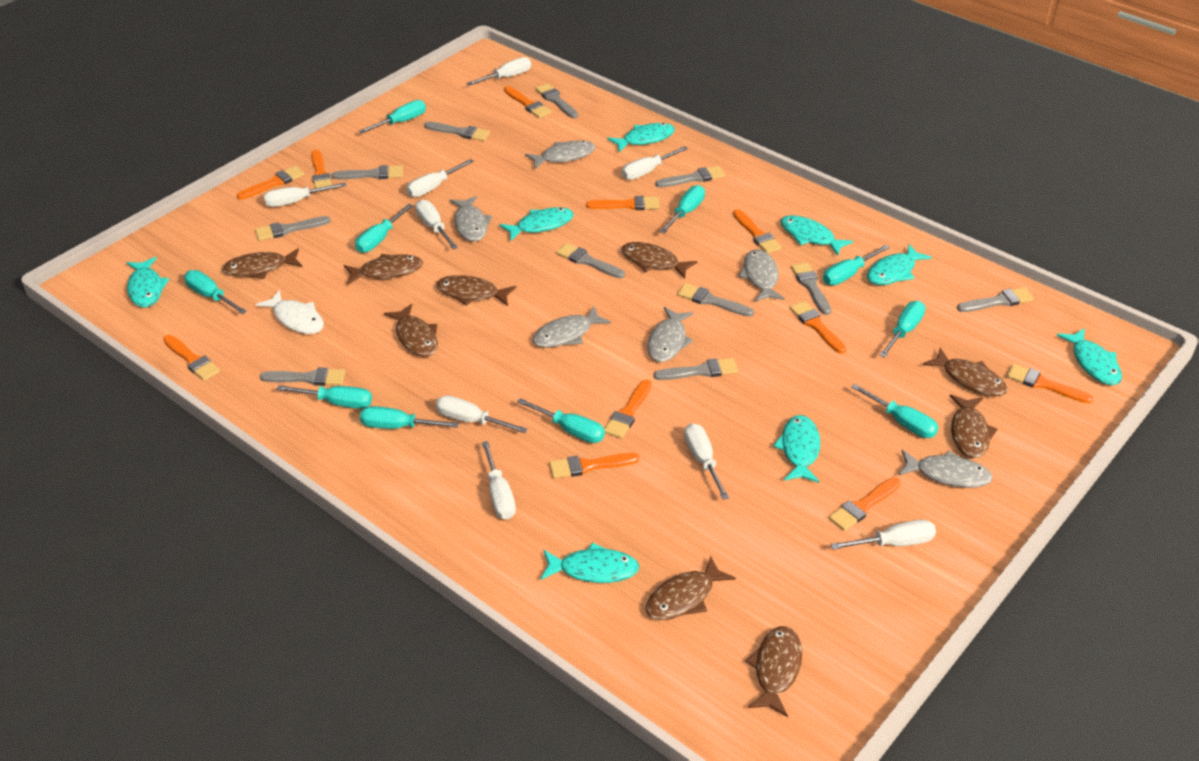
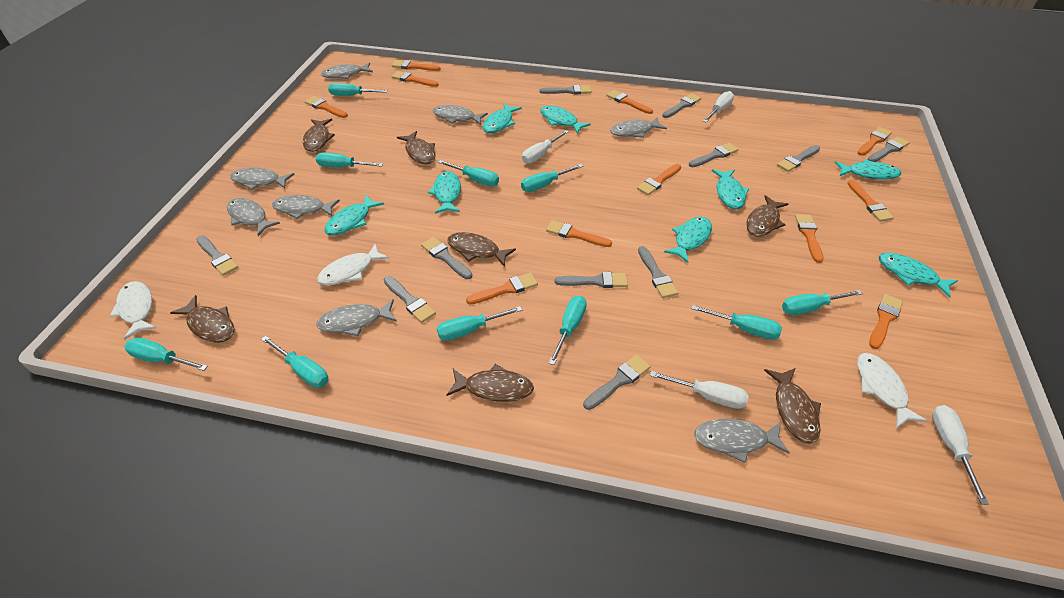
brown fish: 9 -> 7
grey fish: 6 -> 8
white fish: 1 -> 3
white screwdriver: 9 -> 4

